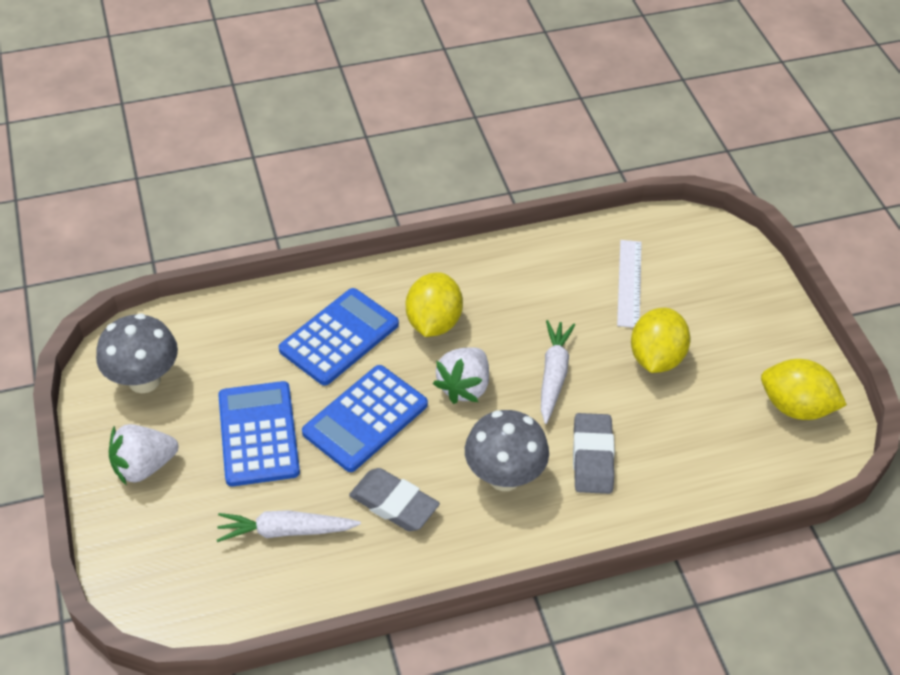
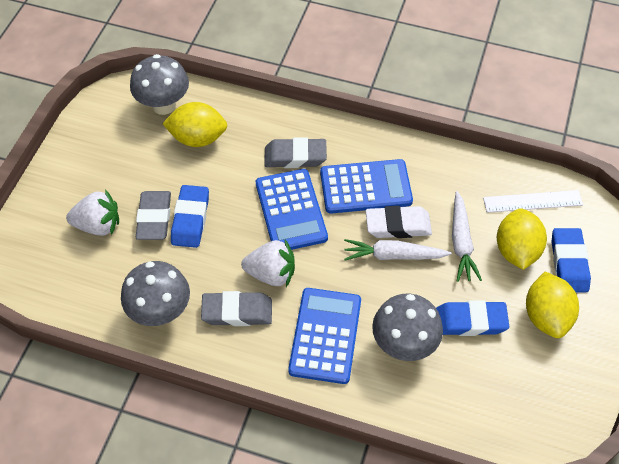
blue eraser: 0 -> 3
grey eraser: 2 -> 3
grey mushroom: 2 -> 3
white eraser: 0 -> 1

